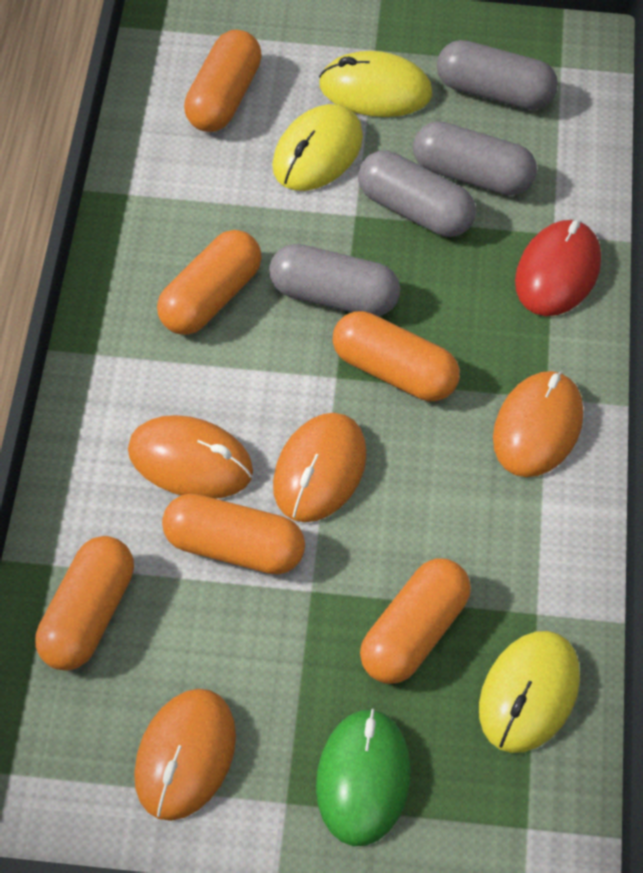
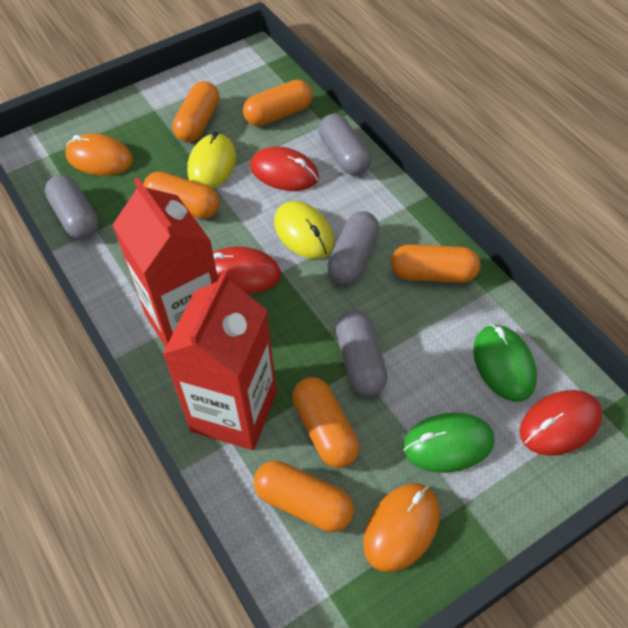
green mouse: 1 -> 2
orange mouse: 4 -> 2
red carton: 0 -> 2
red mouse: 1 -> 3
yellow mouse: 3 -> 2

